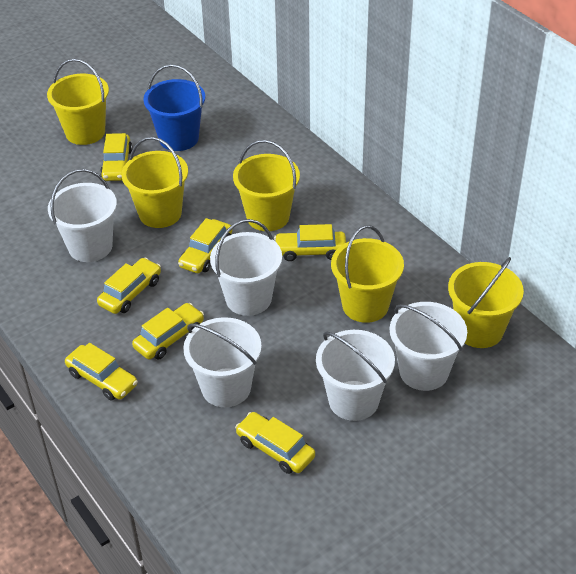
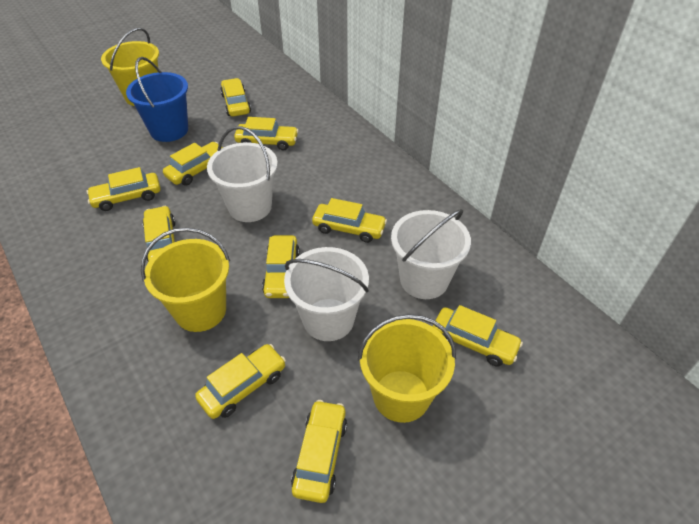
white bucket: 5 -> 3
yellow bucket: 5 -> 3
yellow car: 7 -> 10

